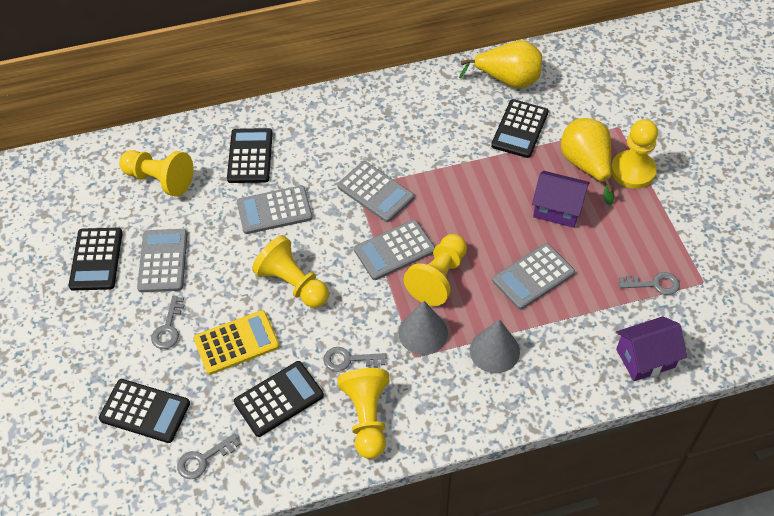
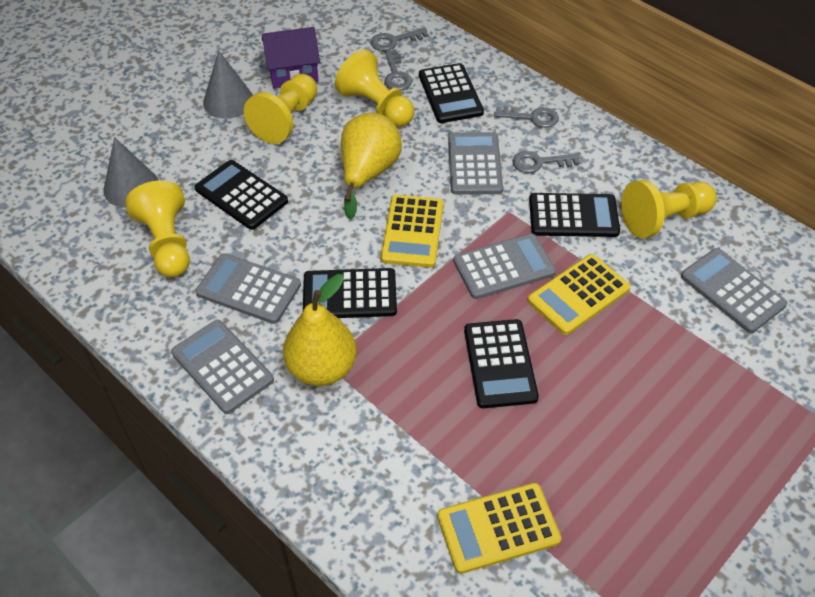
purple house: 2 -> 1
yellow calculator: 1 -> 3
yellow pawn: 5 -> 4

